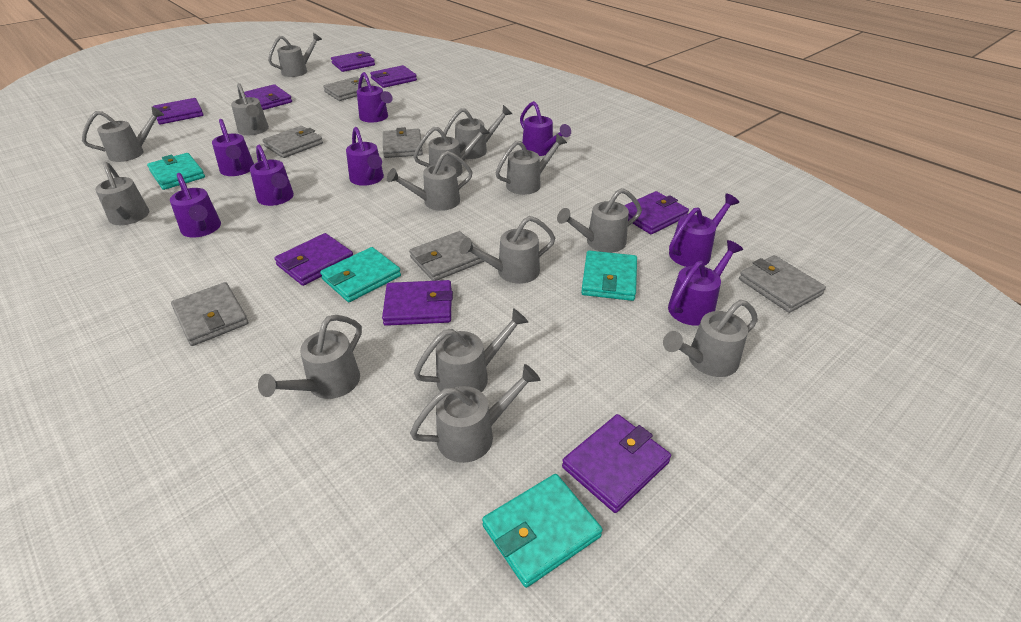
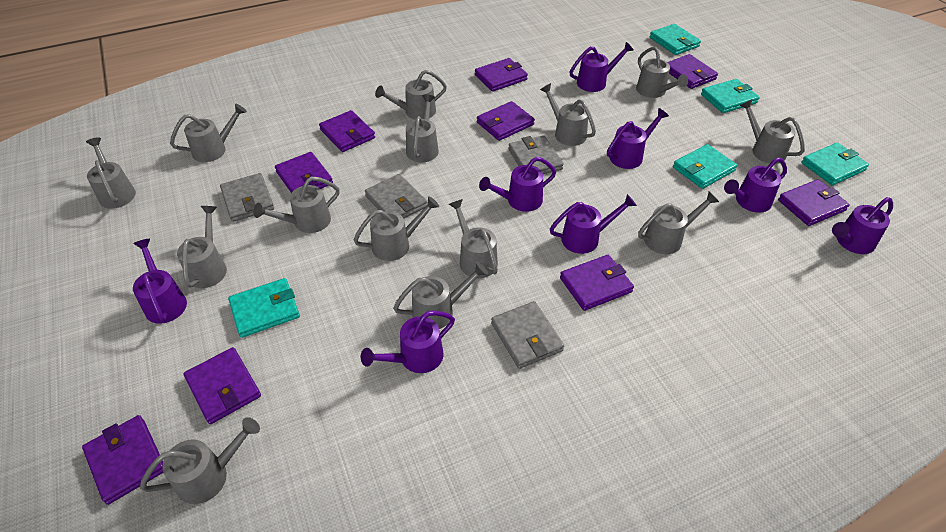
grey wallet: 6 -> 4
purple wallet: 8 -> 9
turquoise wallet: 4 -> 5

